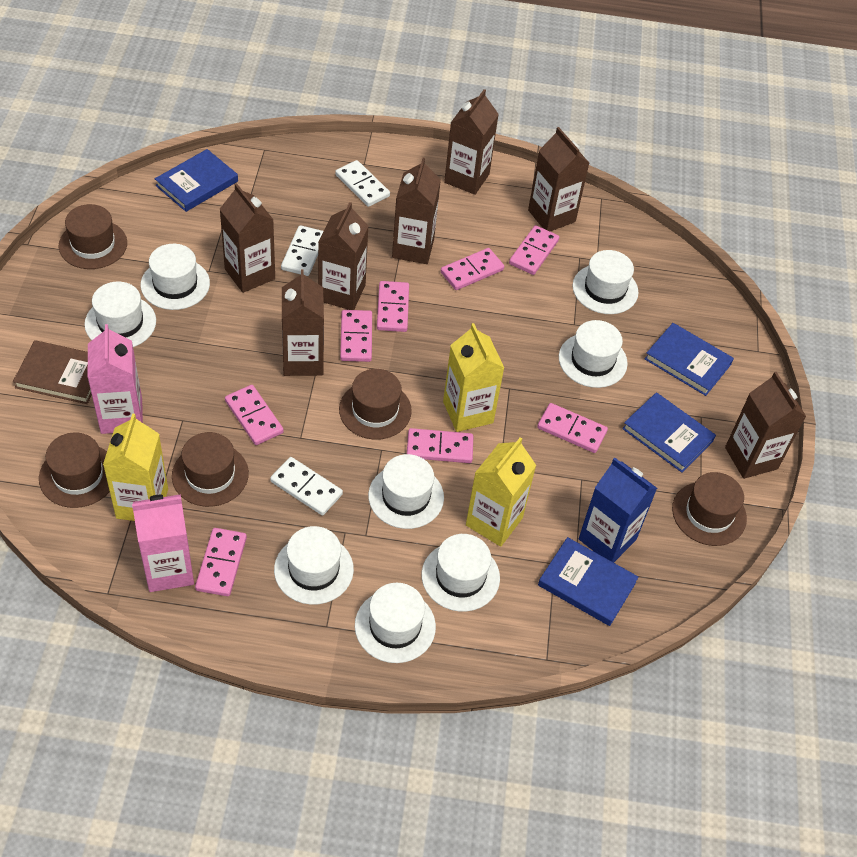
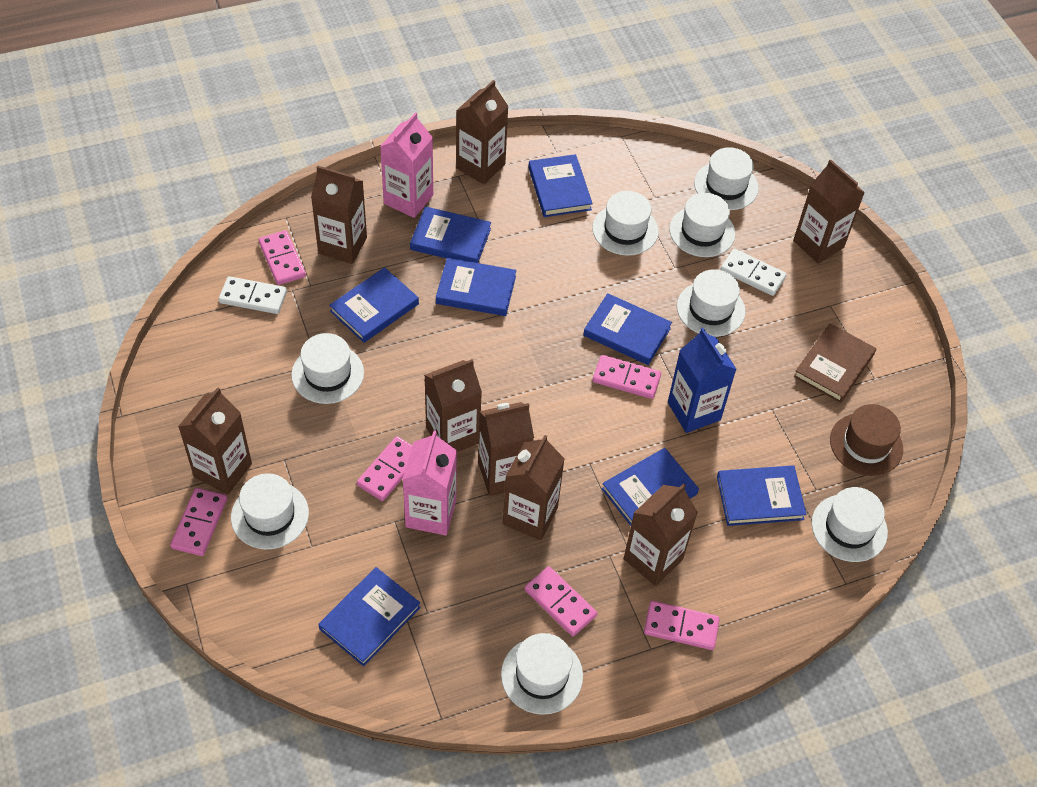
blue book: 4 -> 8
brown carton: 7 -> 8
brown hat: 5 -> 1
pink domino: 8 -> 6
white domino: 3 -> 2
yellow carton: 3 -> 0

